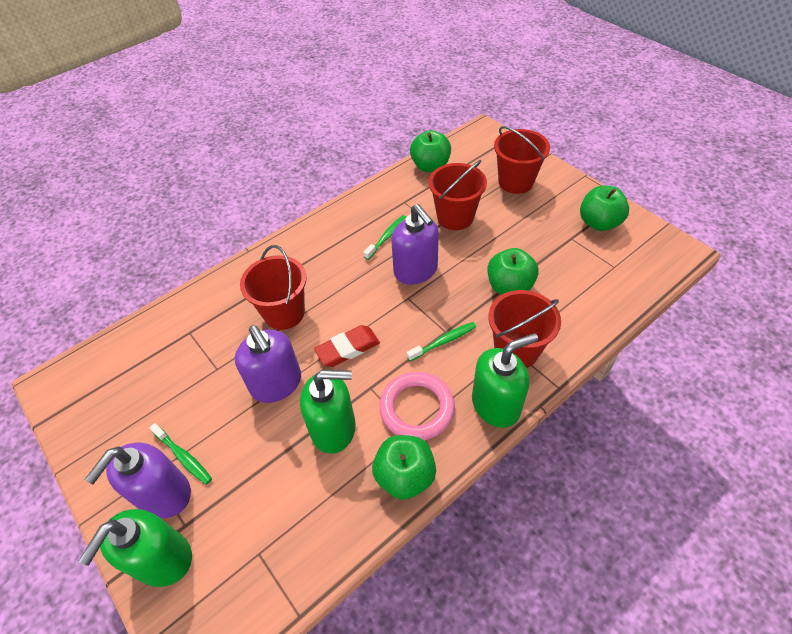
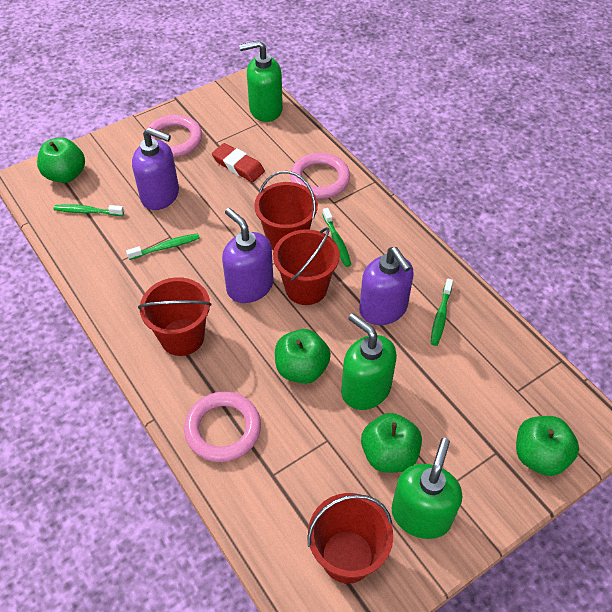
green toothbrush: 3 -> 4
pink ring: 1 -> 3

